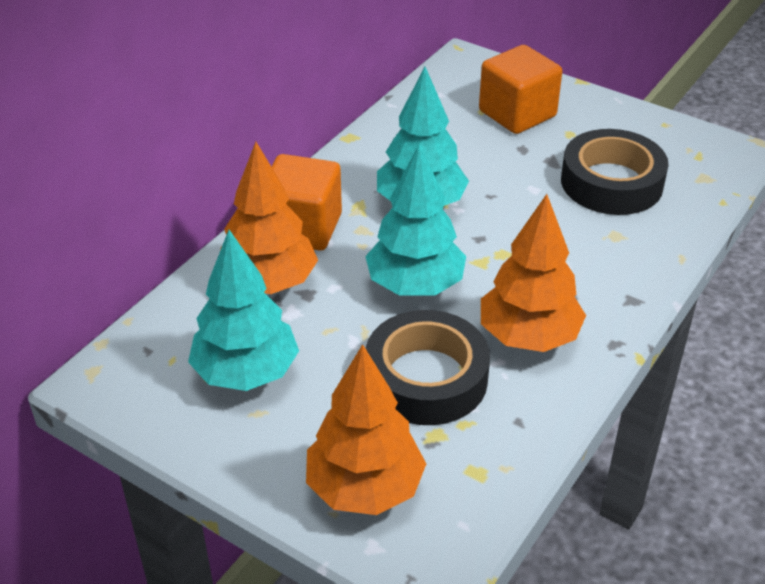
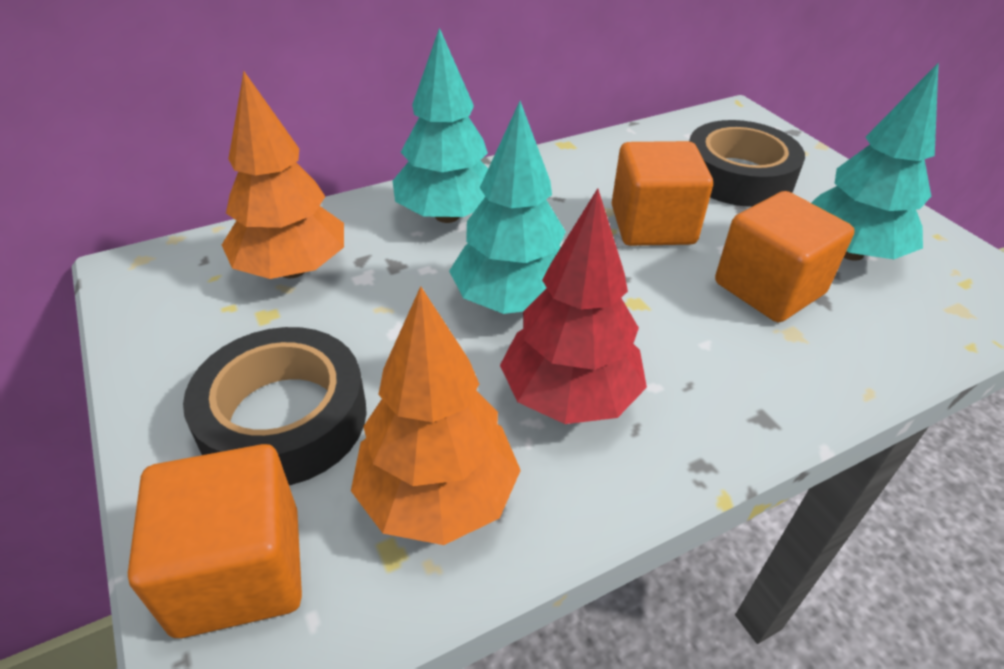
orange cube: 2 -> 3
orange tree: 3 -> 2
red tree: 0 -> 1

